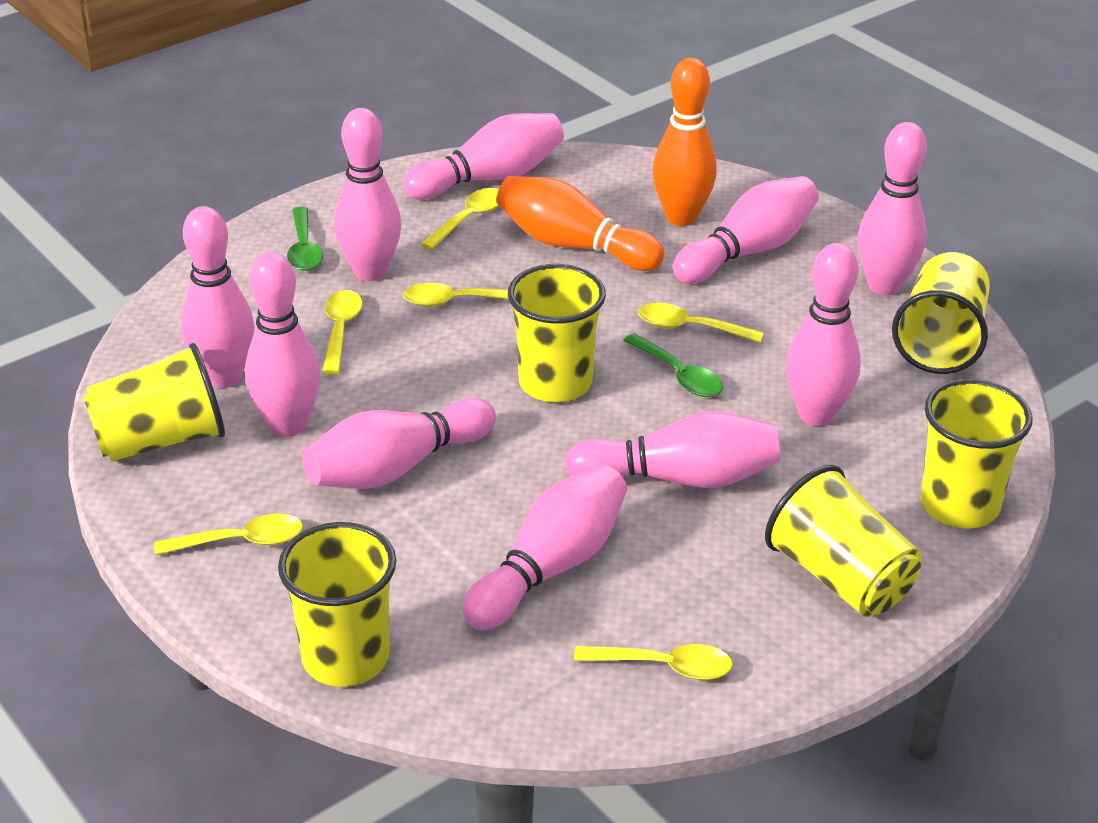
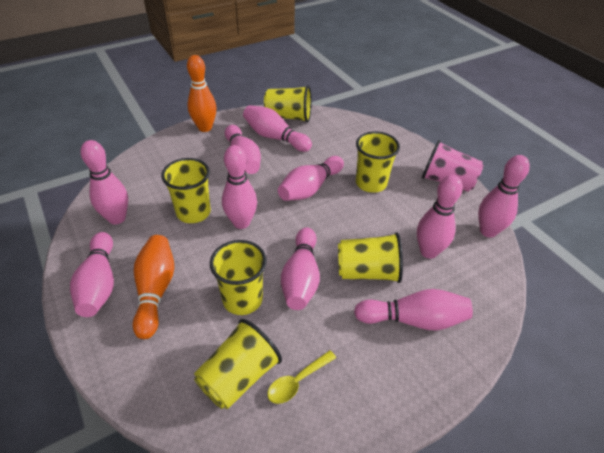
green spoon: 2 -> 0
pink cup: 0 -> 1
yellow spoon: 6 -> 1

